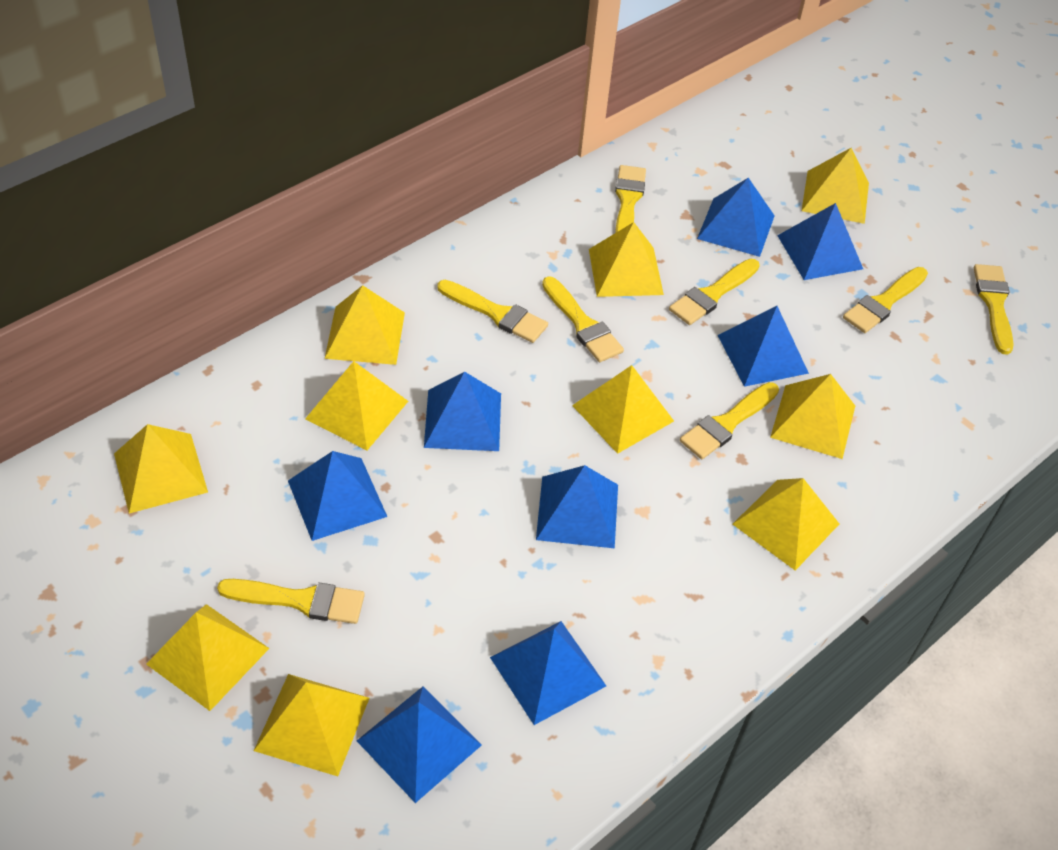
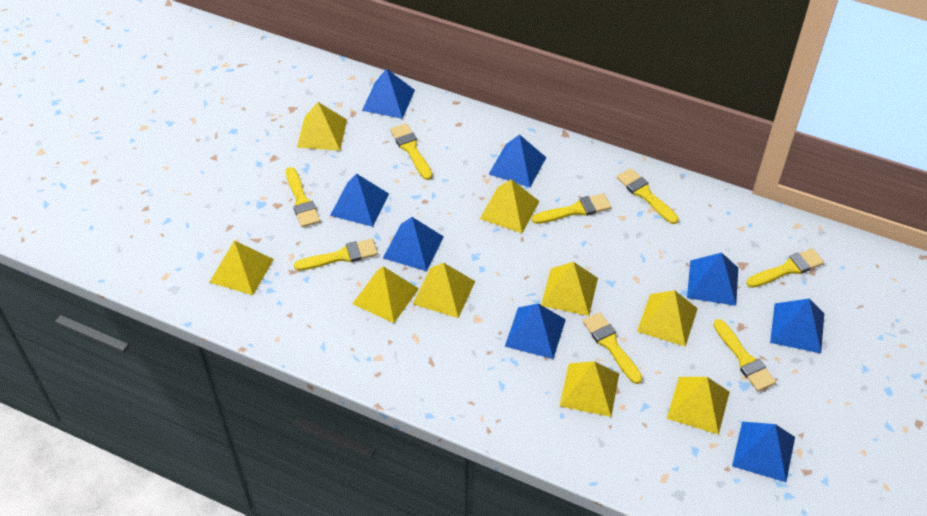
yellow pyramid: 10 -> 9

